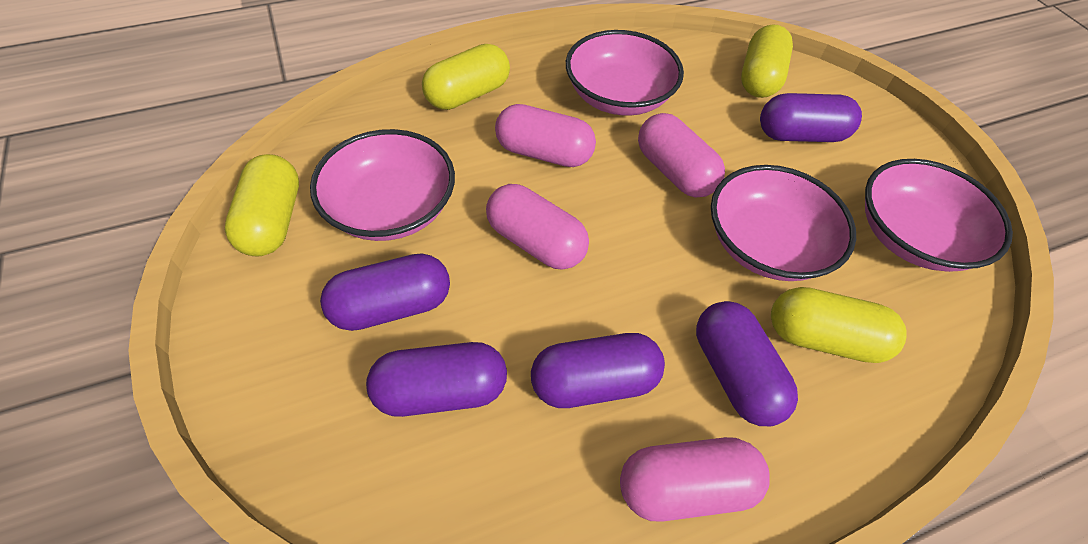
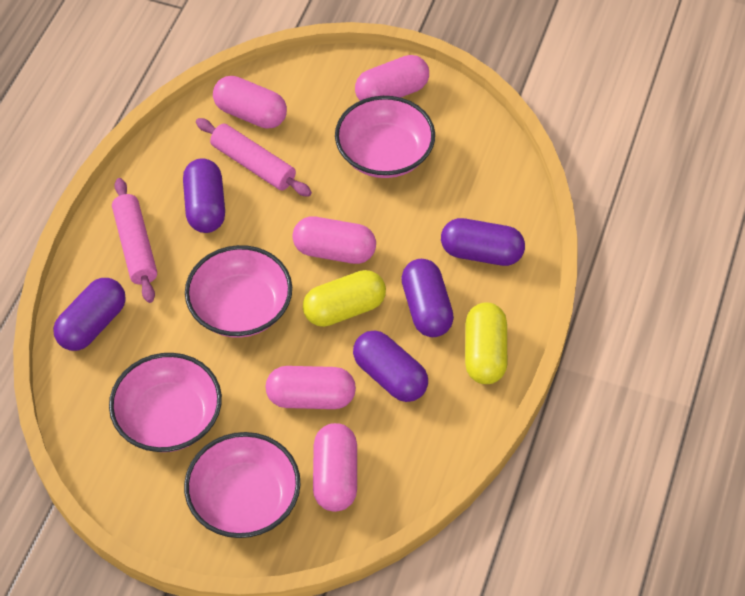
pink capsule: 4 -> 5
pink rolling pin: 0 -> 2
yellow capsule: 4 -> 2

